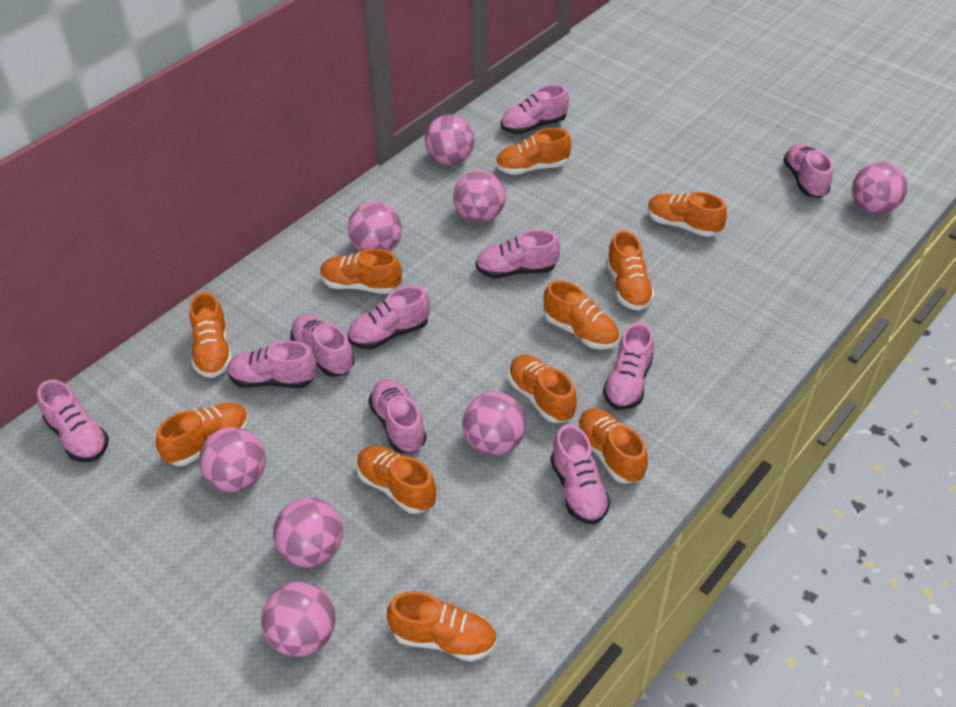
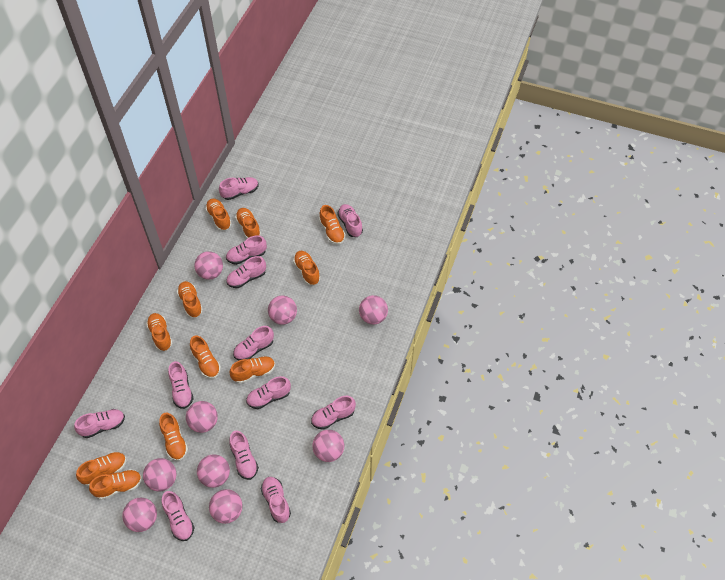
pink ball: 8 -> 9
pink shoe: 10 -> 12

